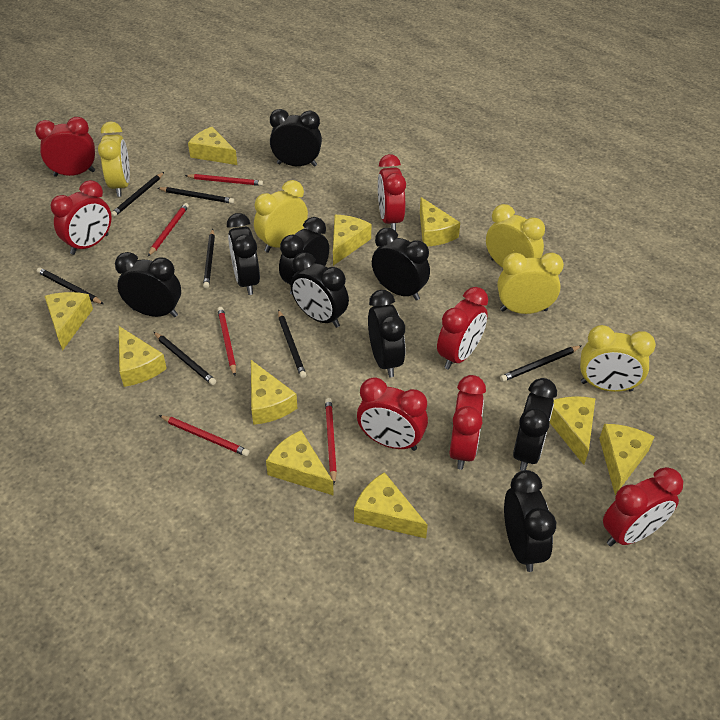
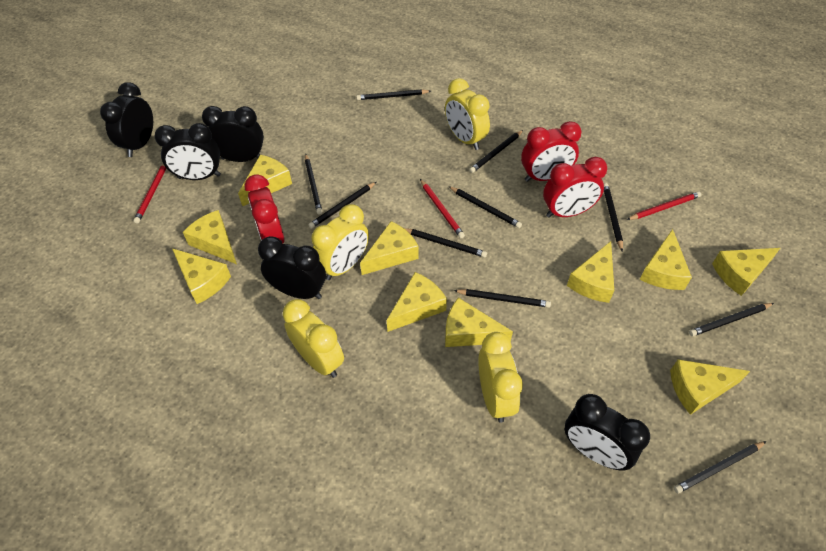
black clock: 9 -> 5
black pencil: 7 -> 10
red clock: 7 -> 3
red pencil: 5 -> 3
yellow clock: 5 -> 4

